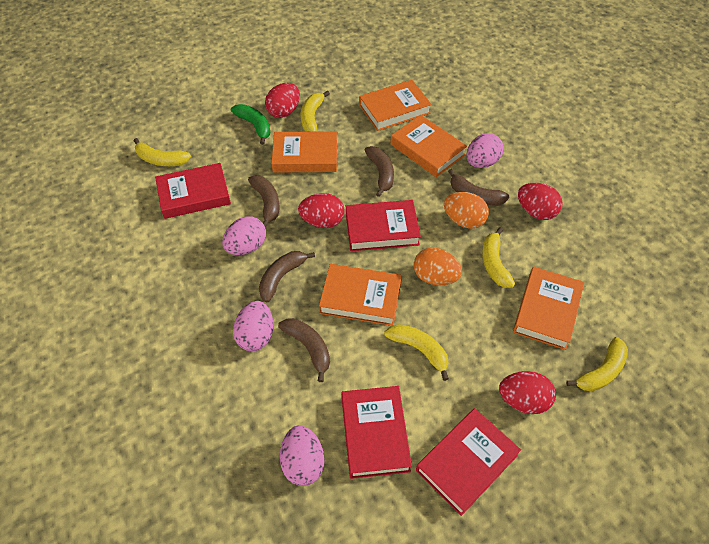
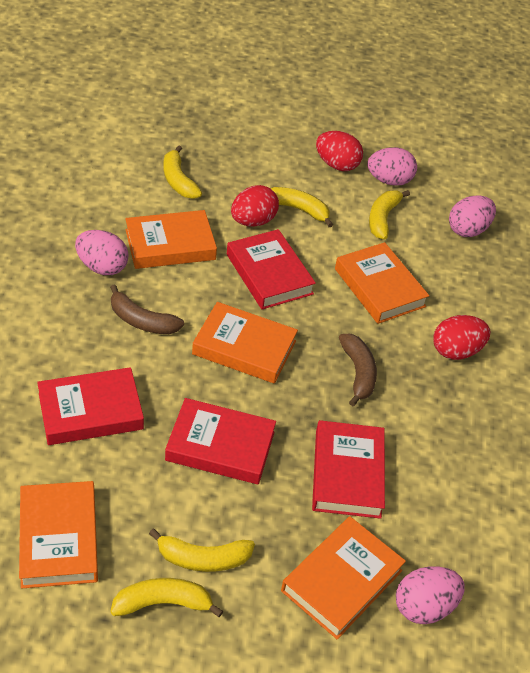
brown banana: 5 -> 2
green banana: 1 -> 0
orange egg: 2 -> 0
red egg: 4 -> 3

